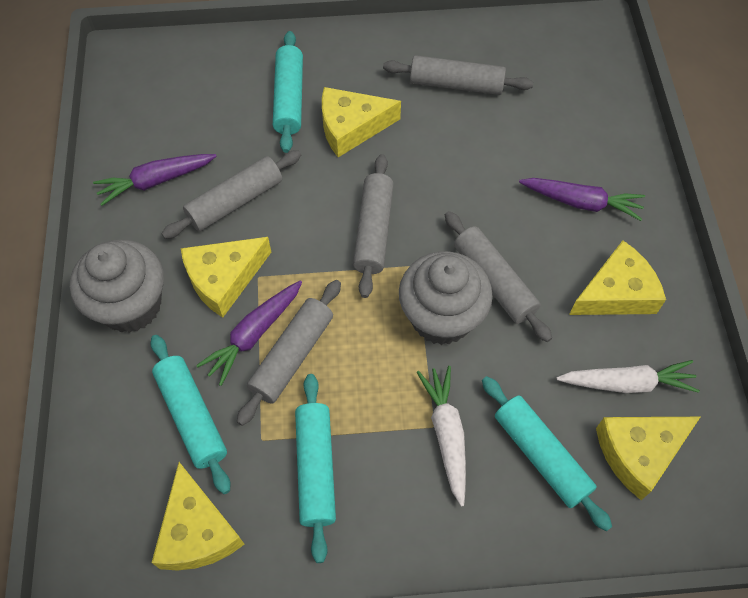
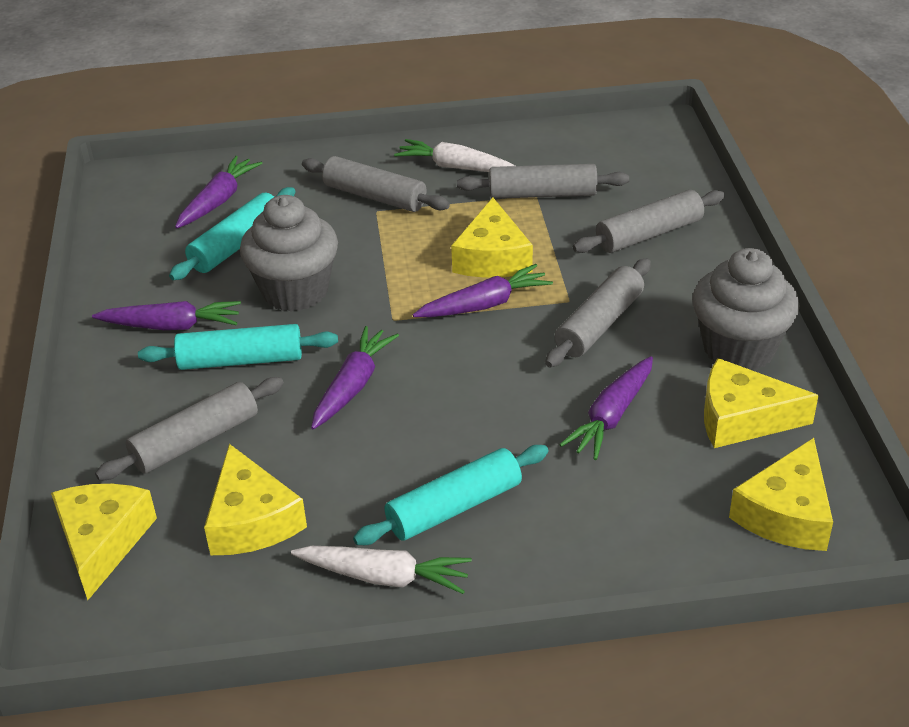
purple carrot: 3 -> 5
turquoise rolling pin: 4 -> 3

